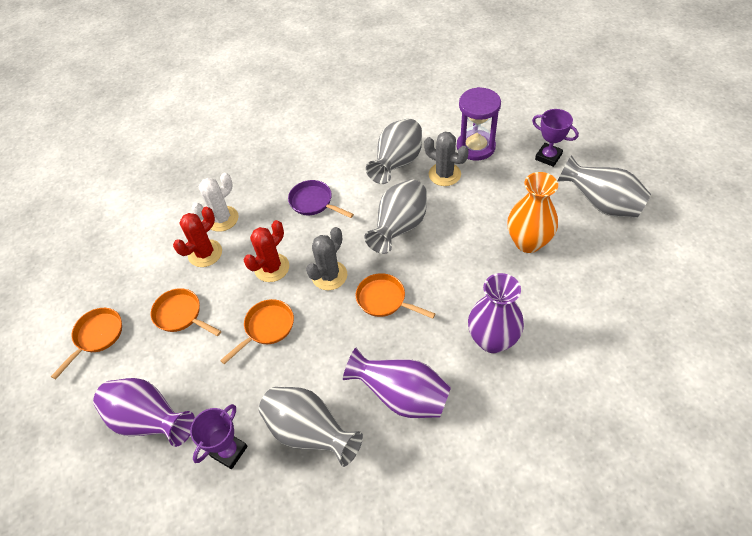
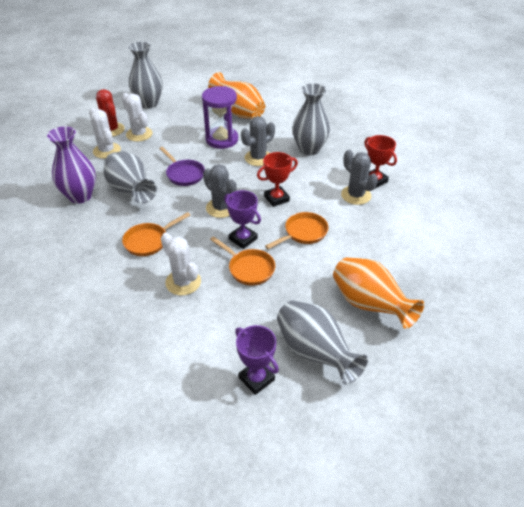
grey cactus: 2 -> 3
orange pan: 4 -> 3
orange vase: 1 -> 2
purple vase: 3 -> 1
red cactus: 2 -> 1
red trophy: 0 -> 2
white cactus: 1 -> 3

